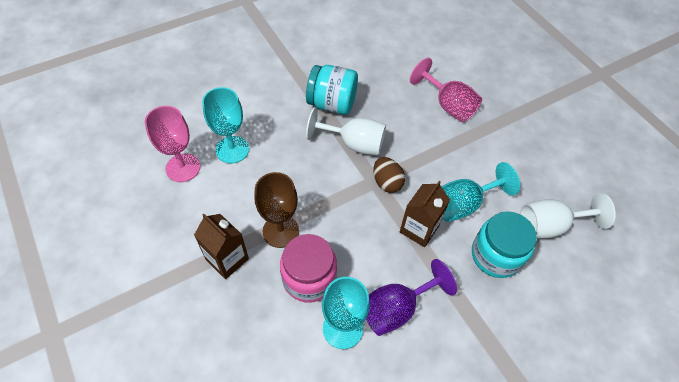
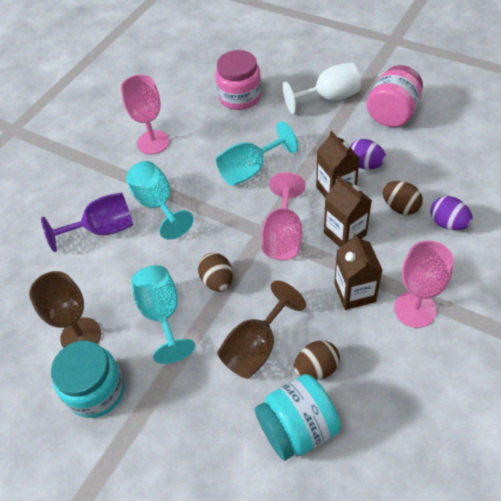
brown carton: 2 -> 3
brown egg: 1 -> 3
brown goblet: 1 -> 2
pink goblet: 2 -> 3
pink jar: 1 -> 2
purple egg: 0 -> 2
white goblet: 2 -> 1

